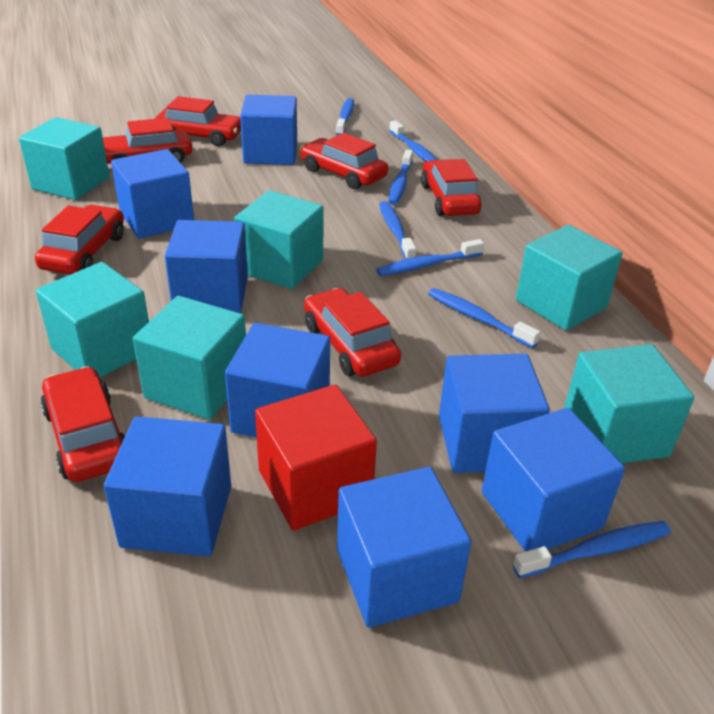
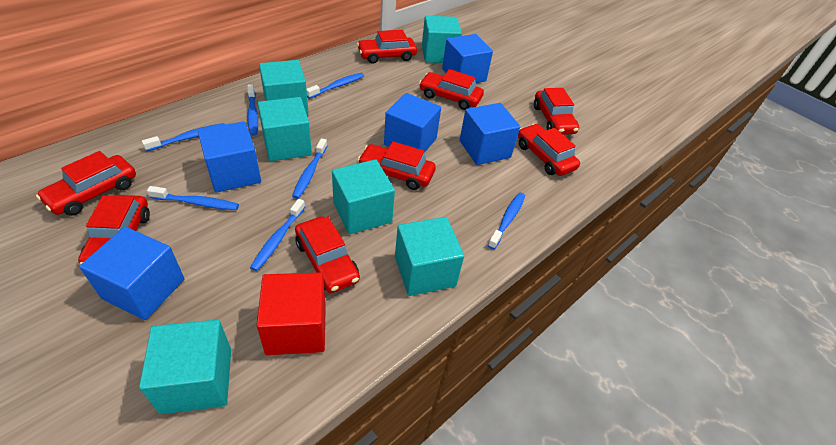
blue cube: 8 -> 5
red car: 7 -> 8

